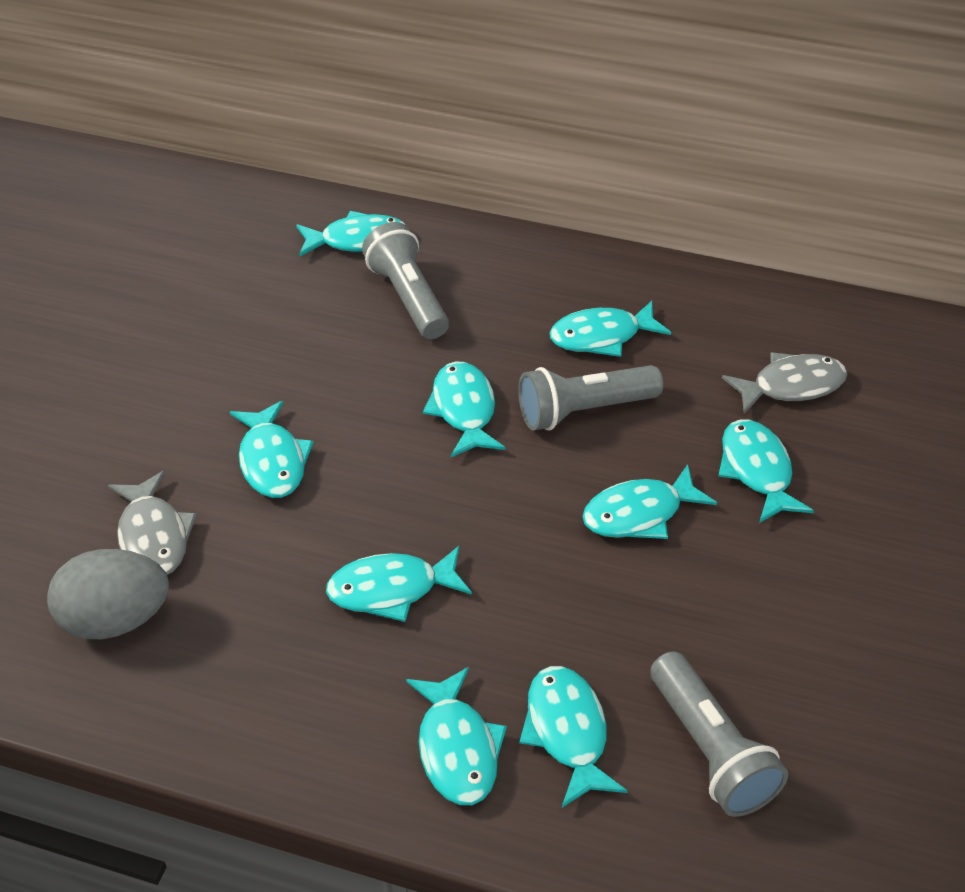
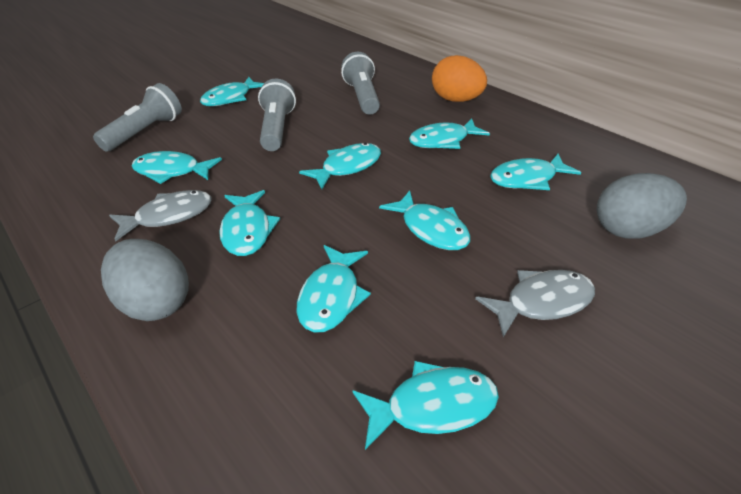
grey egg: 1 -> 2
orange egg: 0 -> 1

